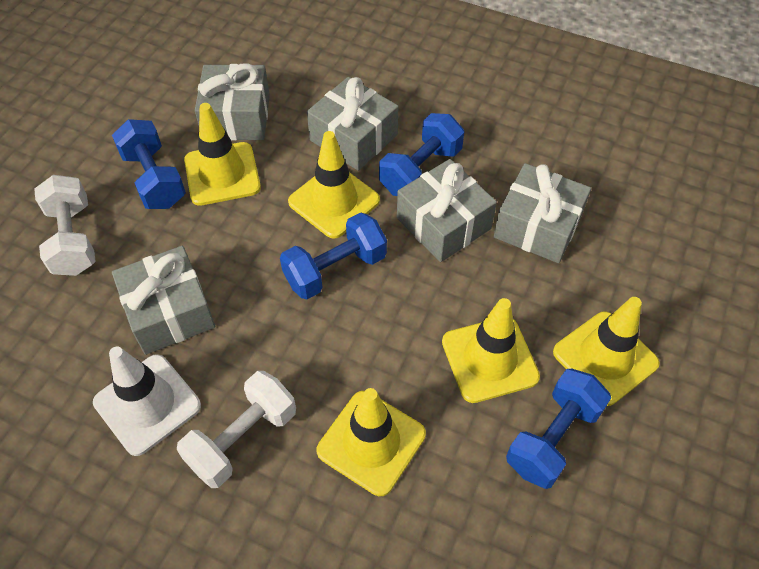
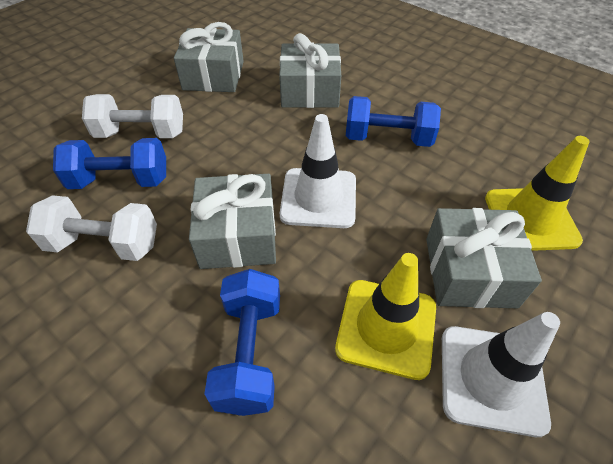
blue dumbbell: 4 -> 3
grey gift: 5 -> 4
white traffic cone: 1 -> 2
yellow traffic cone: 5 -> 2

